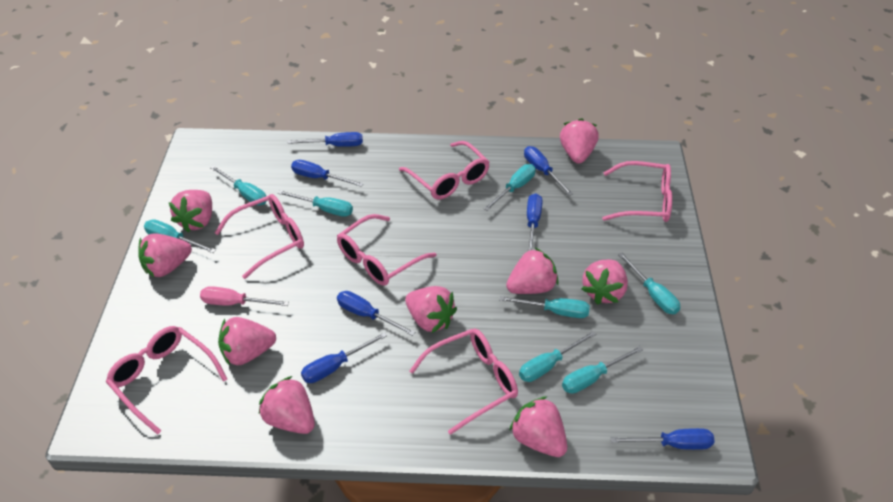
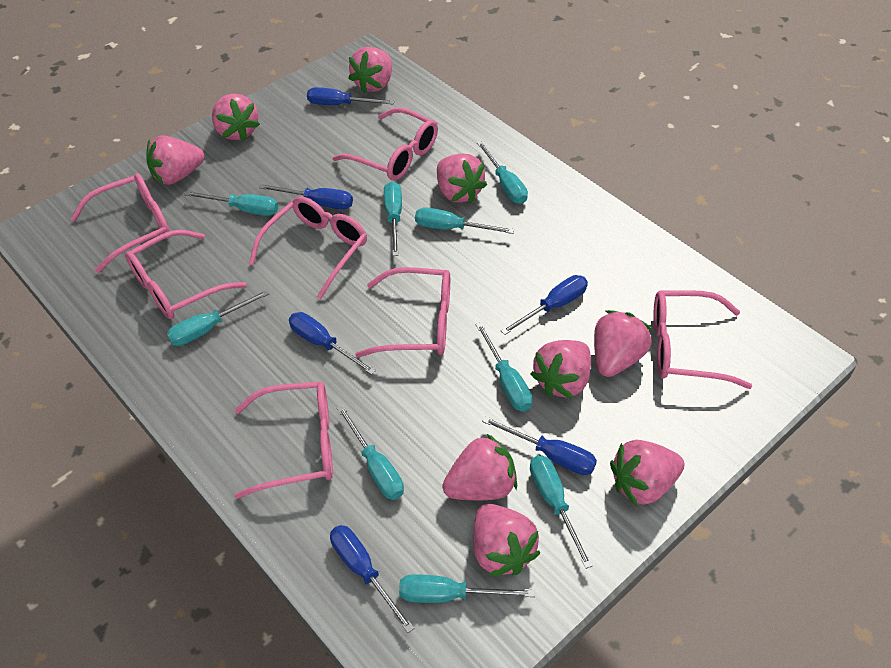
blue screwdriver: 7 -> 6
pink glasses: 6 -> 7
pink screwdriver: 1 -> 0
turquoise screwdriver: 8 -> 9

